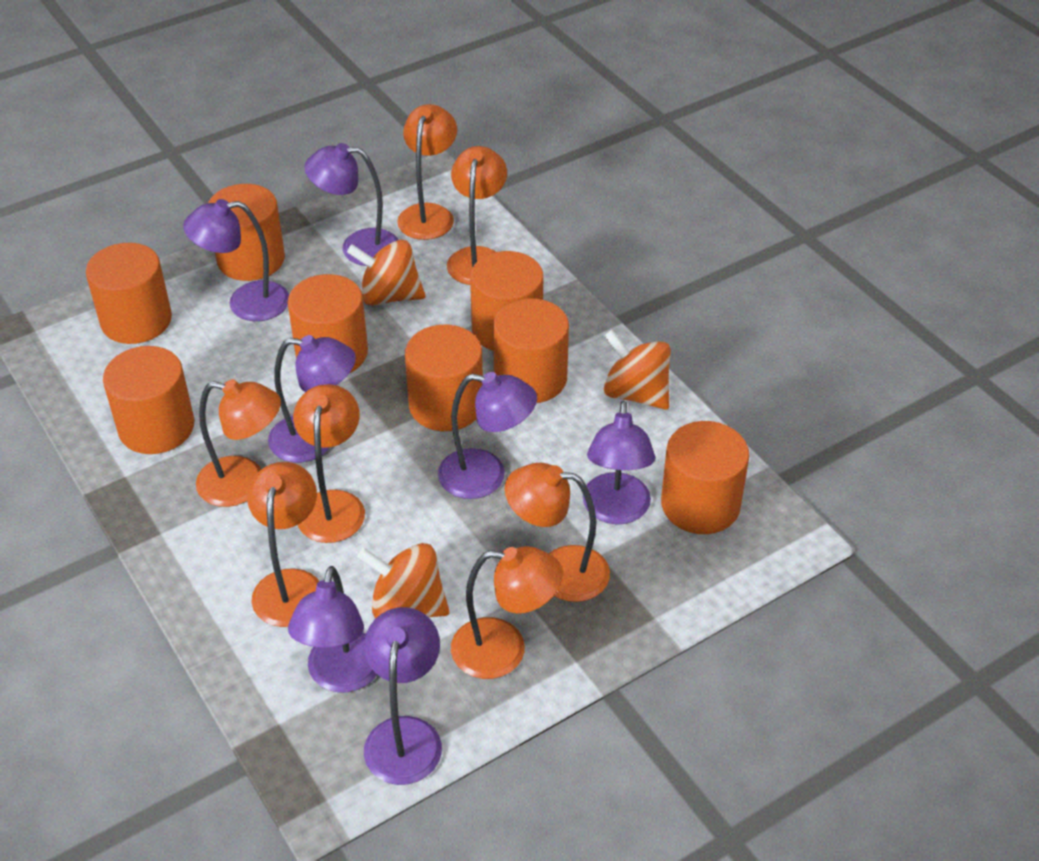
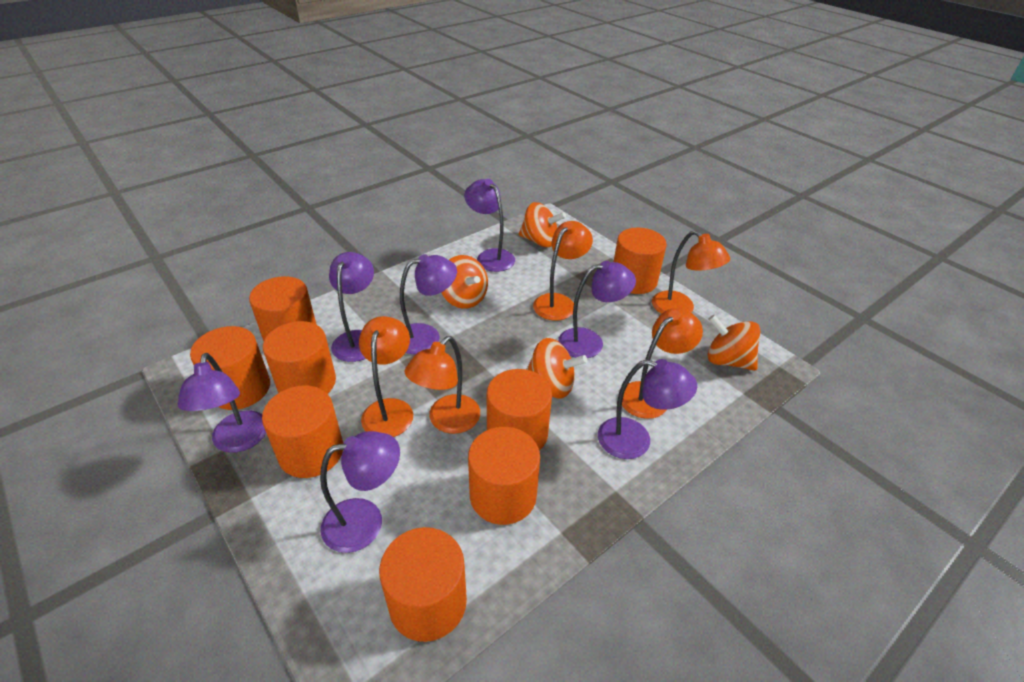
orange lamp: 7 -> 5
orange spinning top: 3 -> 4

